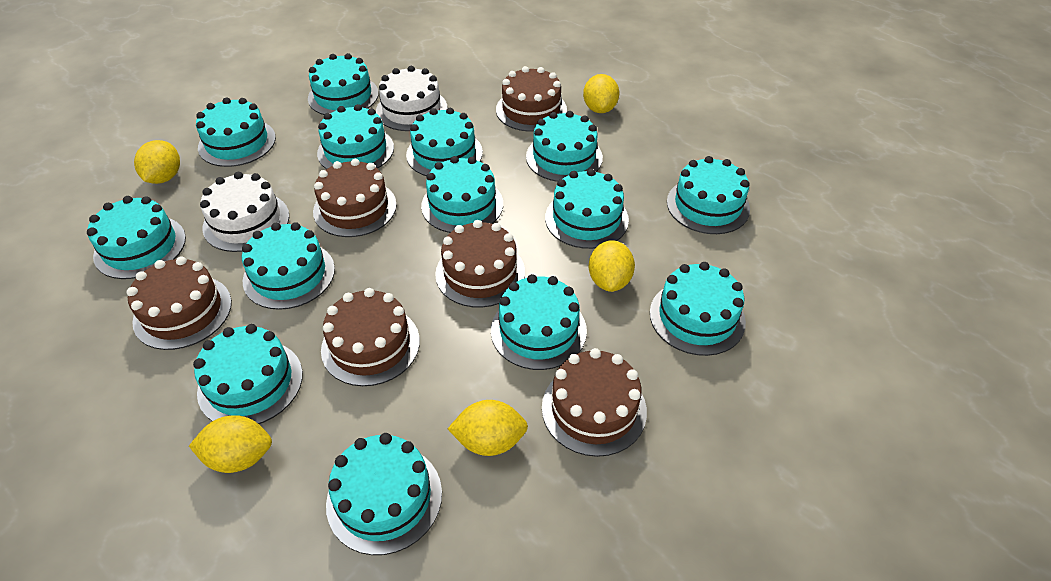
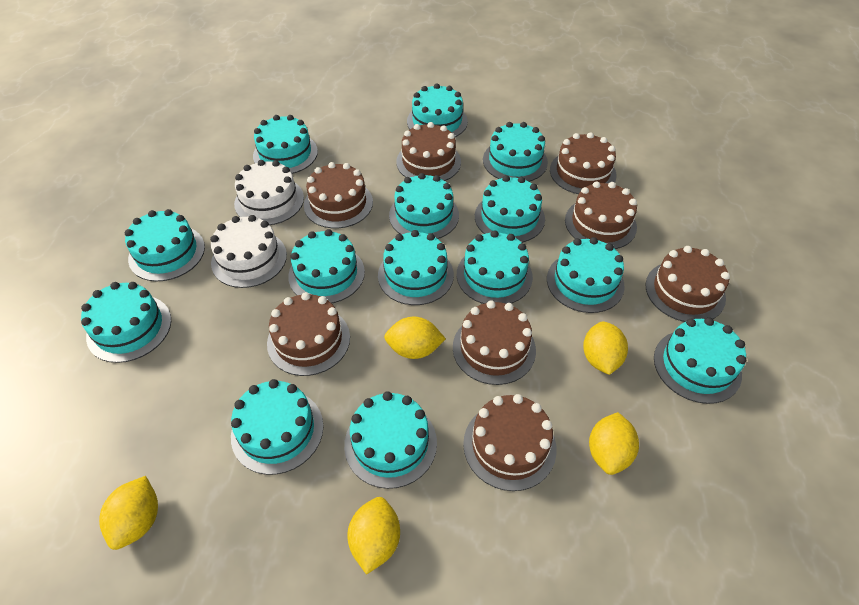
brown cake: 6 -> 8

